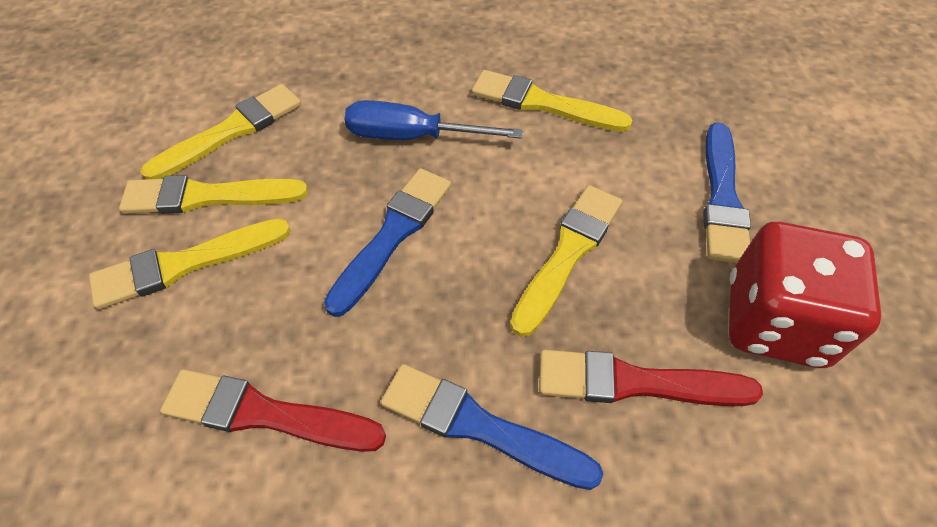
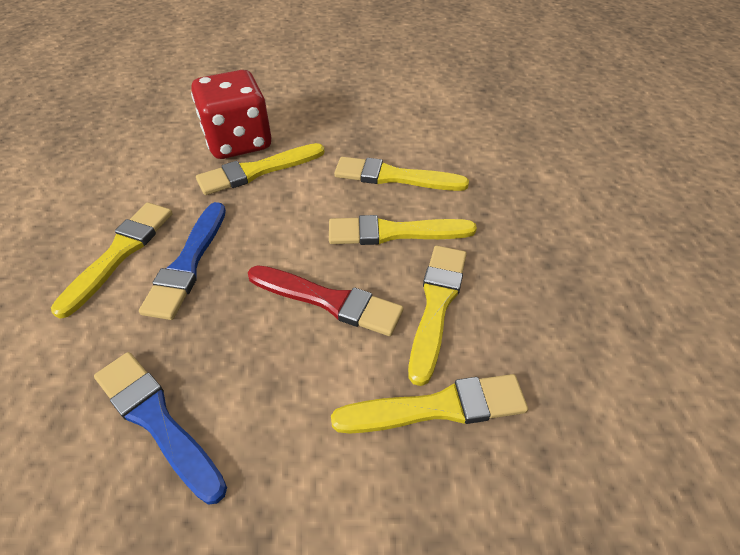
blue brush: 3 -> 2
blue screwdriver: 1 -> 0
red brush: 2 -> 1
yellow brush: 5 -> 6

